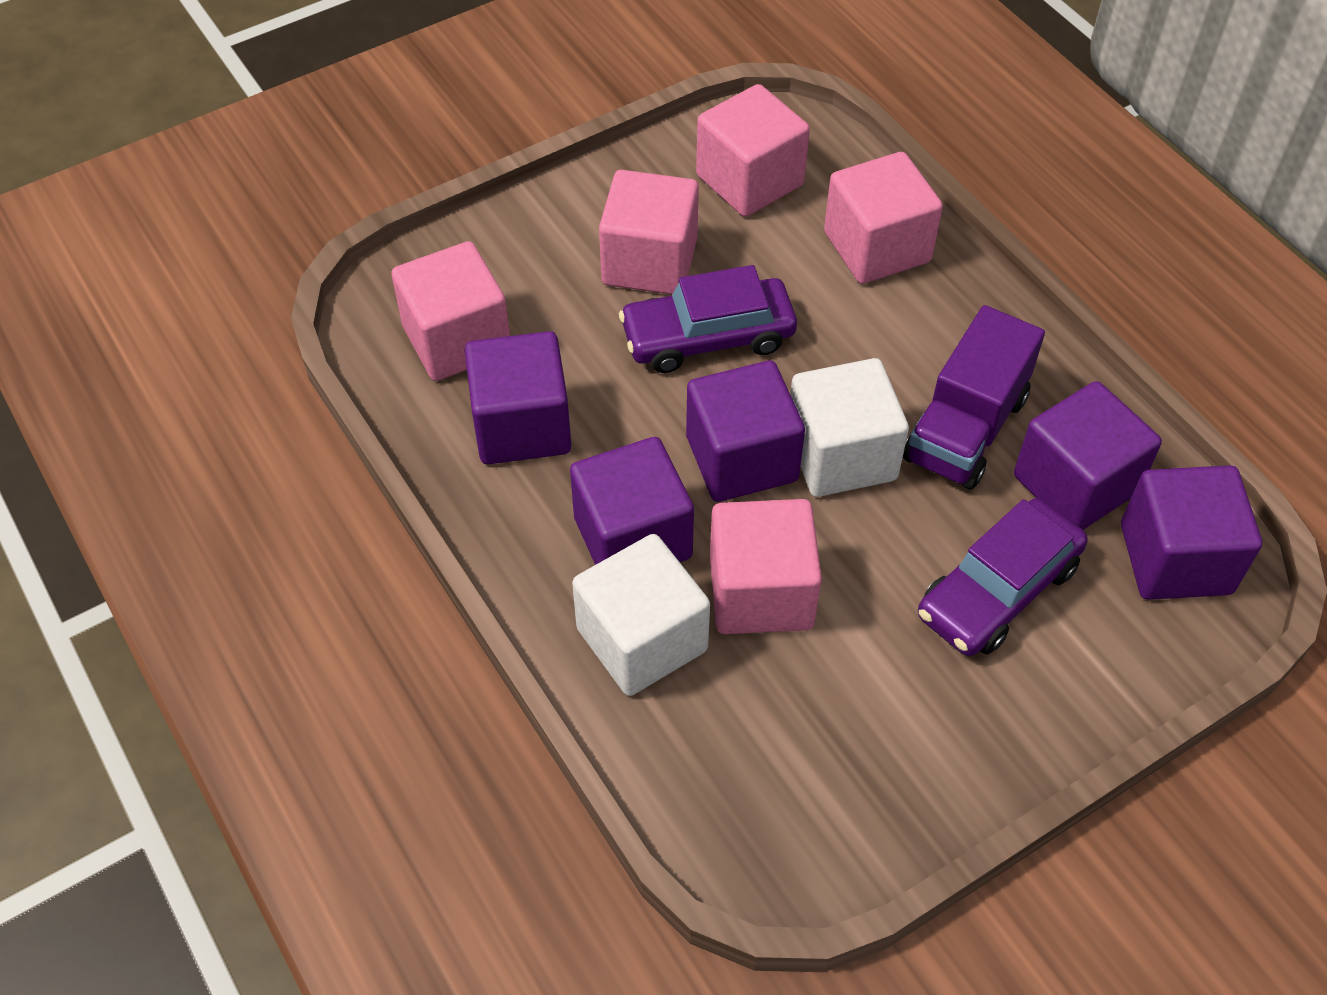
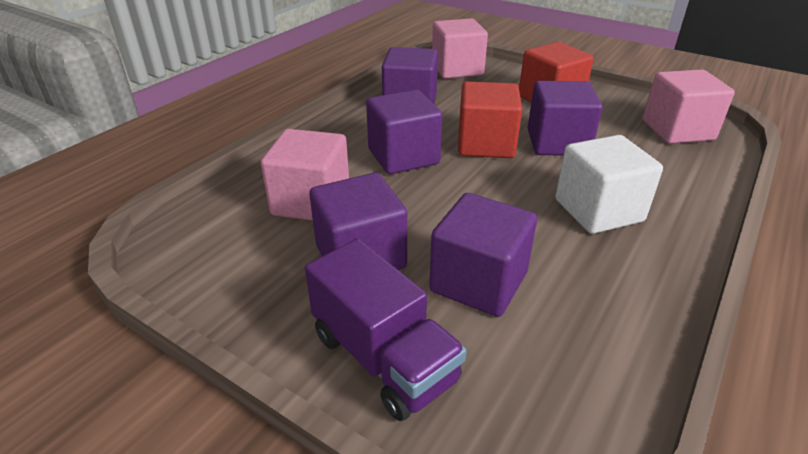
pink cube: 5 -> 3
purple car: 2 -> 0
red cube: 0 -> 2
white cube: 2 -> 1

